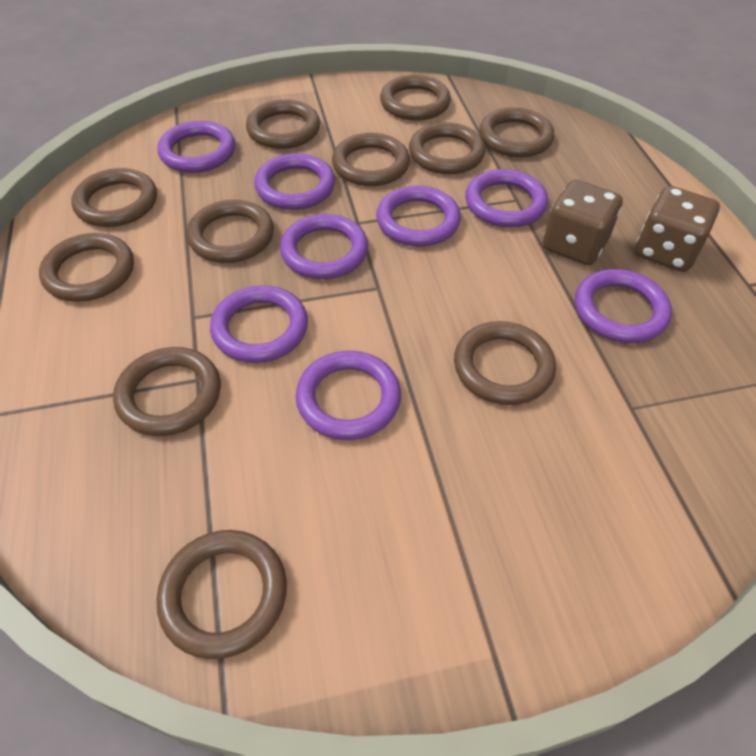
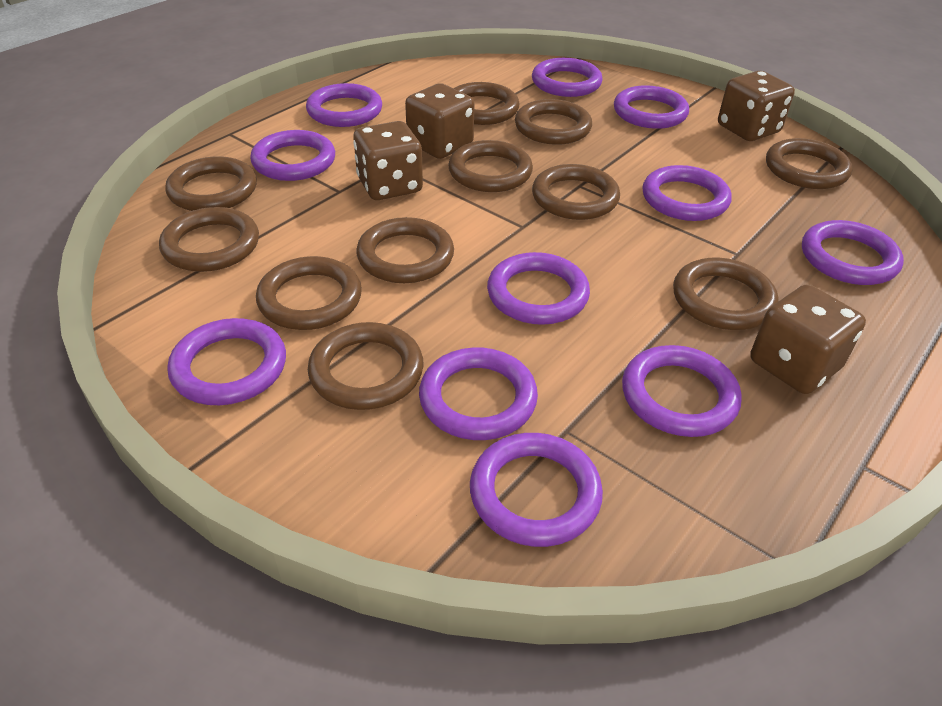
brown dice: 2 -> 4
purple ring: 8 -> 11

